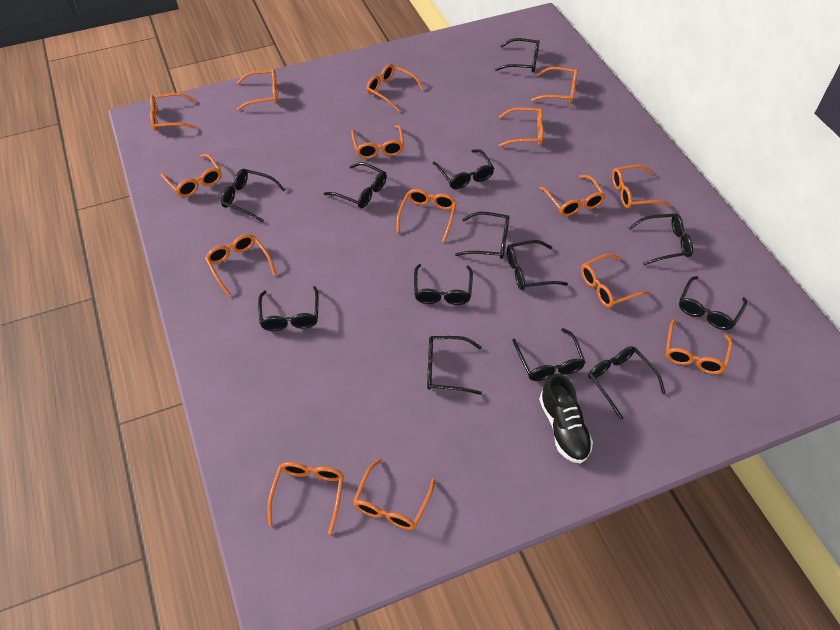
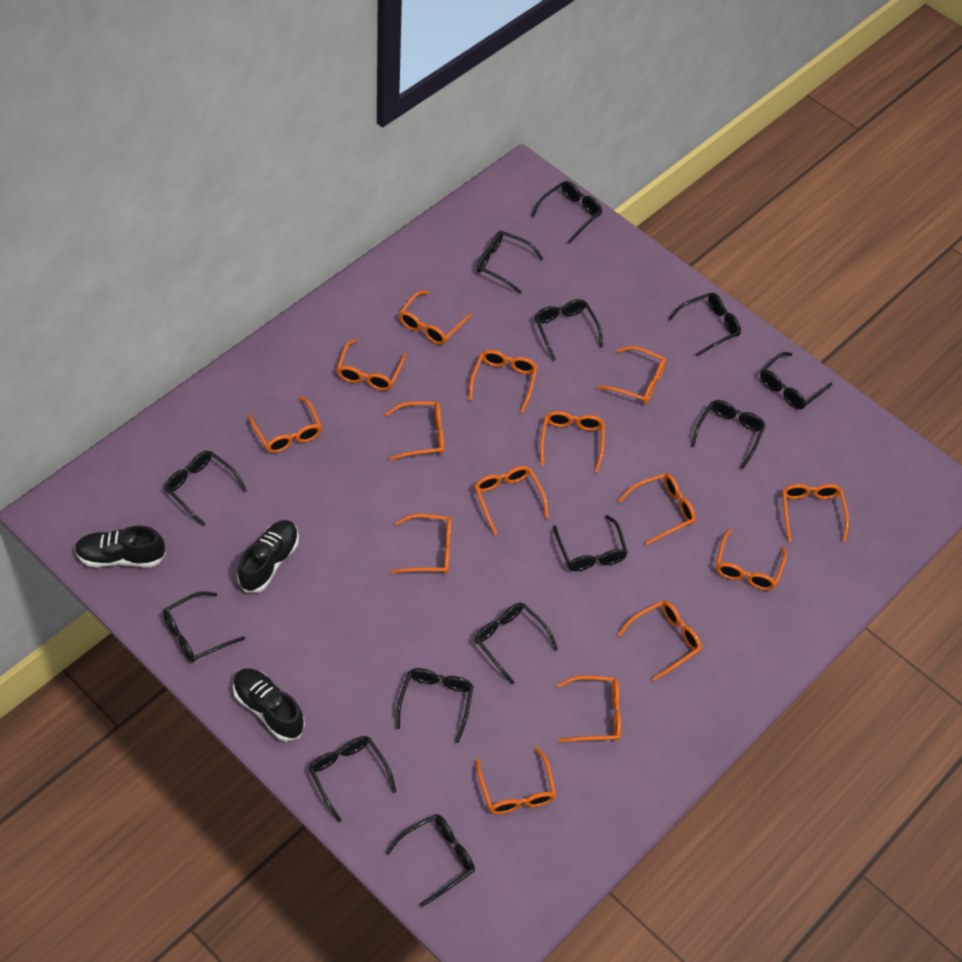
black shoe: 1 -> 3

